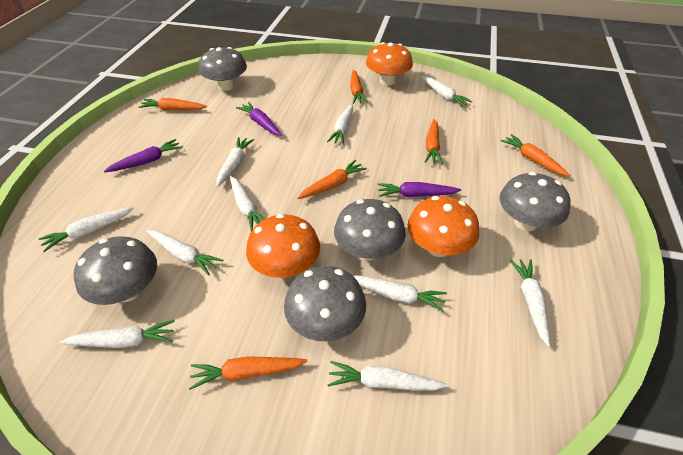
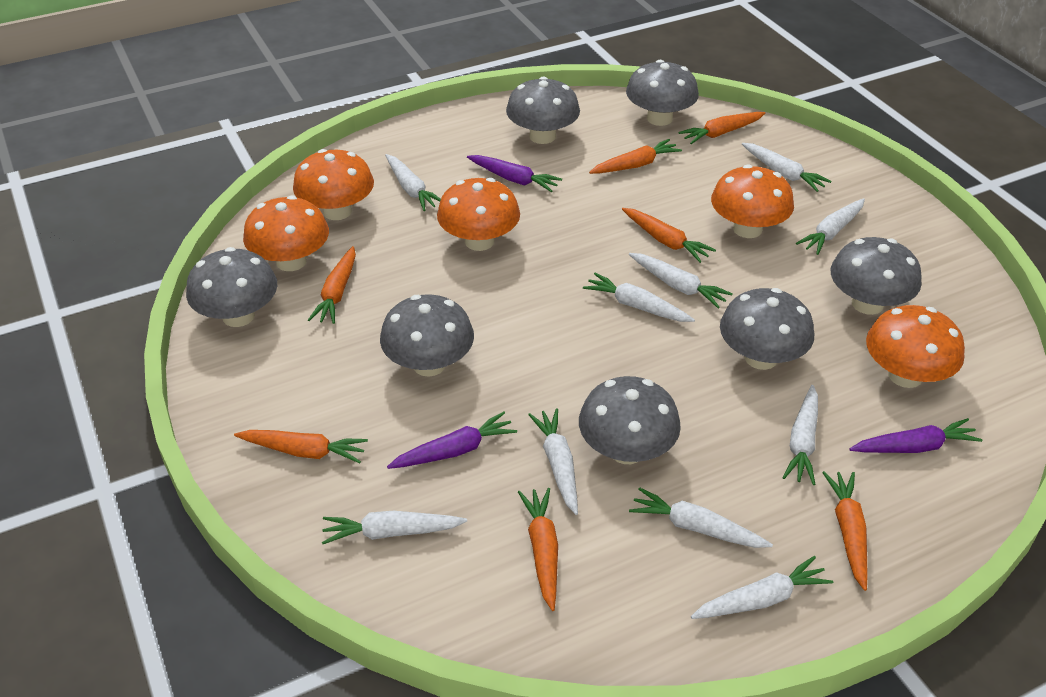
grey mushroom: 5 -> 7
orange carrot: 6 -> 7
orange mushroom: 3 -> 5

